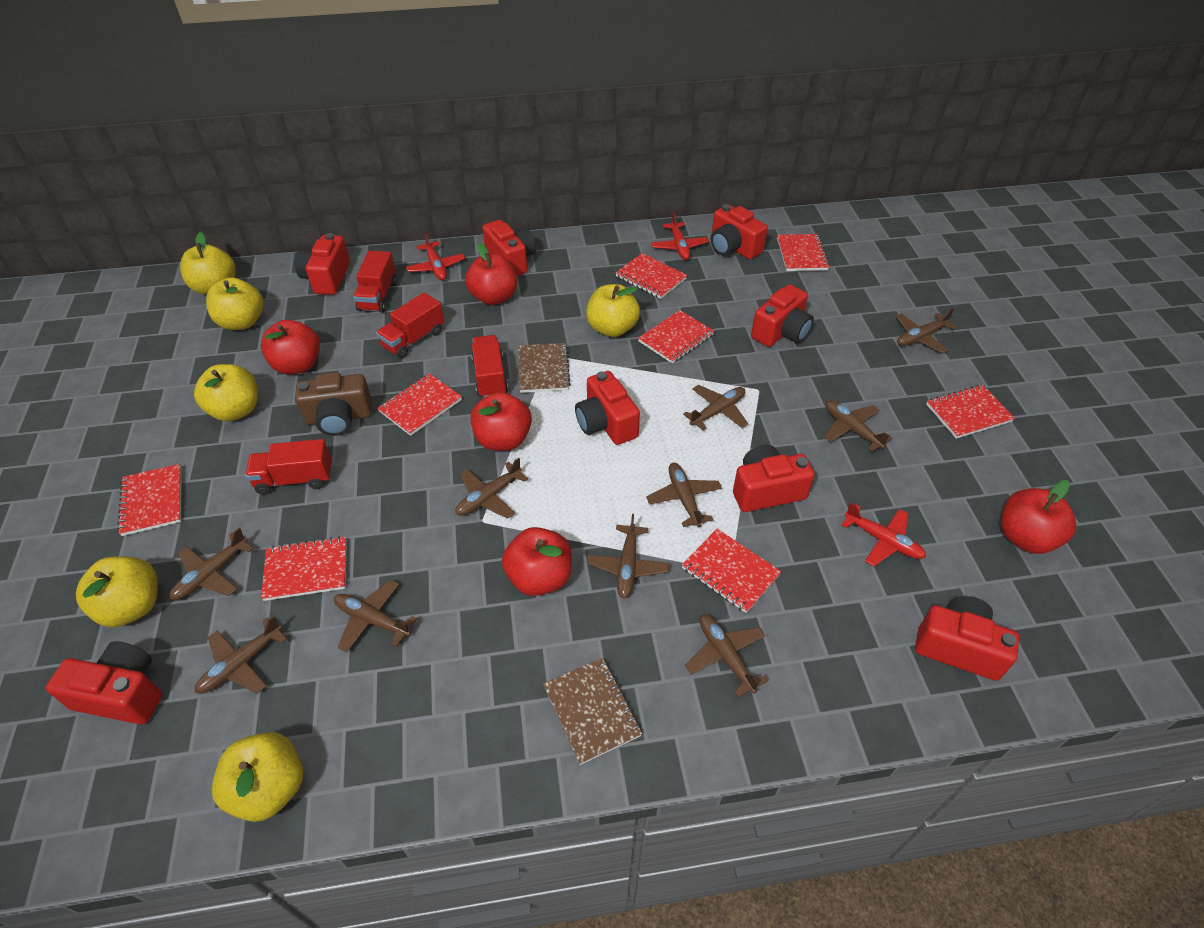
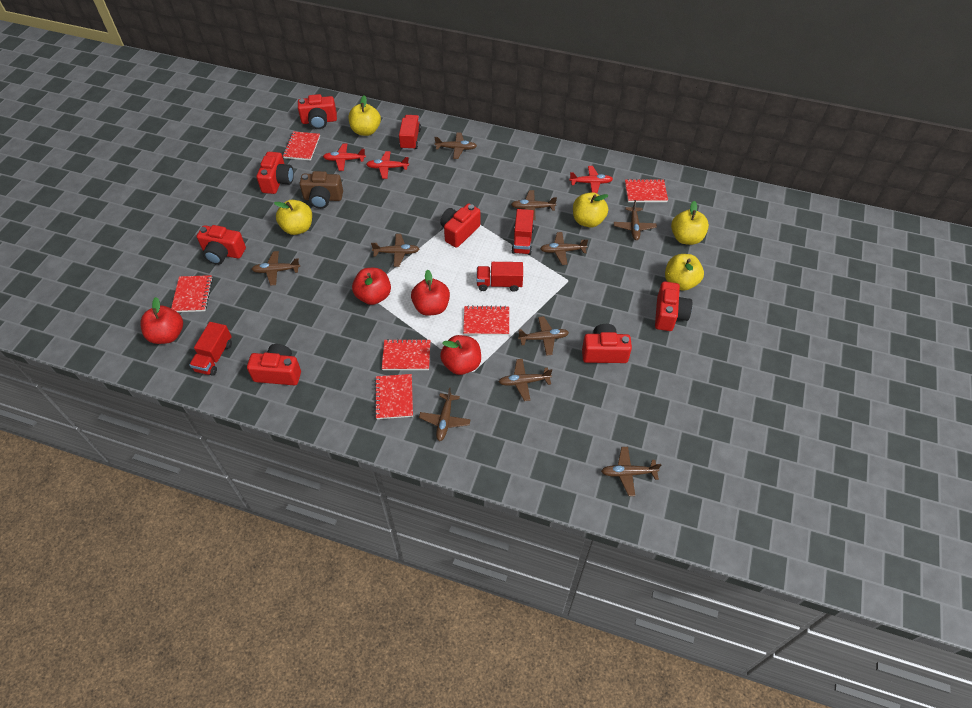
brown notebook: 2 -> 0
red apple: 5 -> 4
red camera: 8 -> 7
red notebook: 8 -> 6
yellow apple: 6 -> 5

